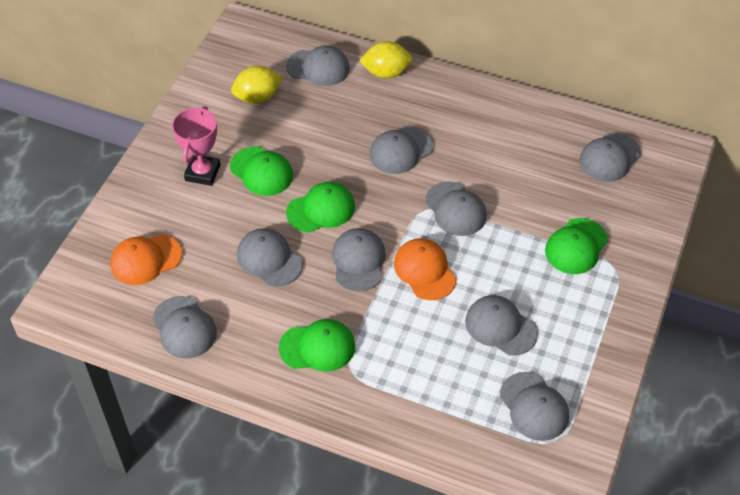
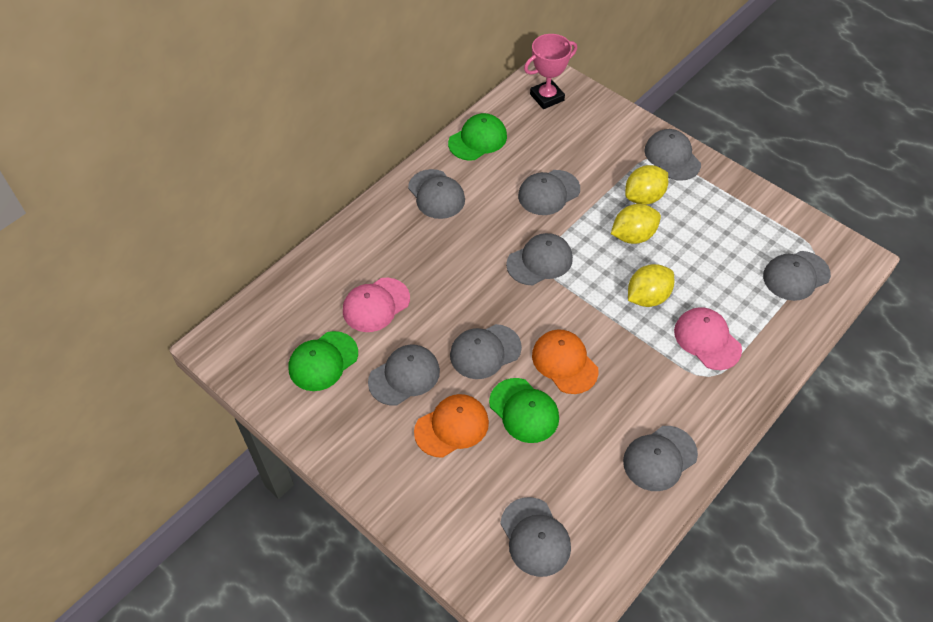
green cap: 4 -> 3
pink cap: 0 -> 2
yellow lemon: 2 -> 3

